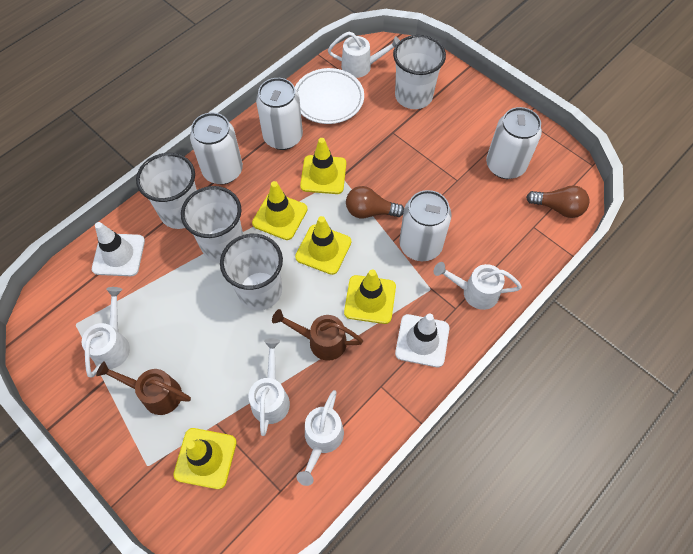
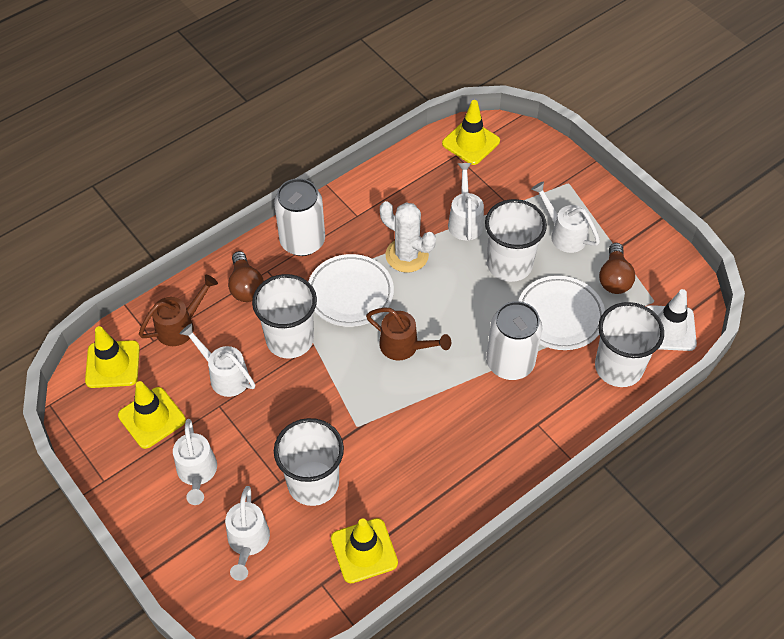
white cactus: 0 -> 1
white can: 4 -> 2
white plate: 1 -> 2
white traffic cone: 2 -> 1
yellow traffic cone: 5 -> 4

